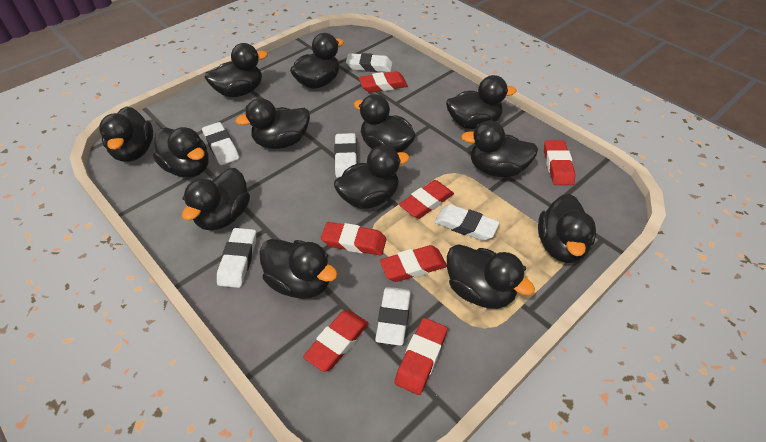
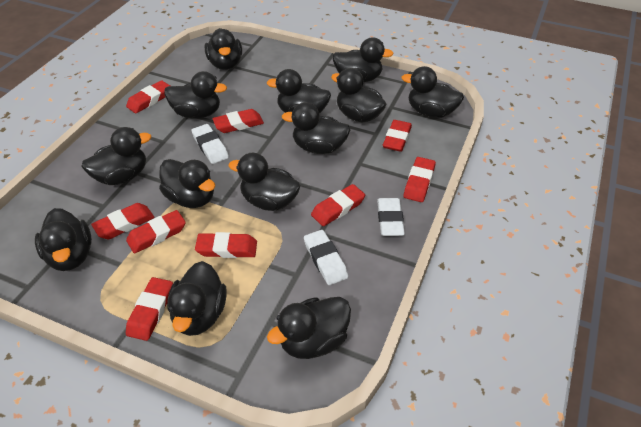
red eraser: 7 -> 9
white eraser: 6 -> 3

